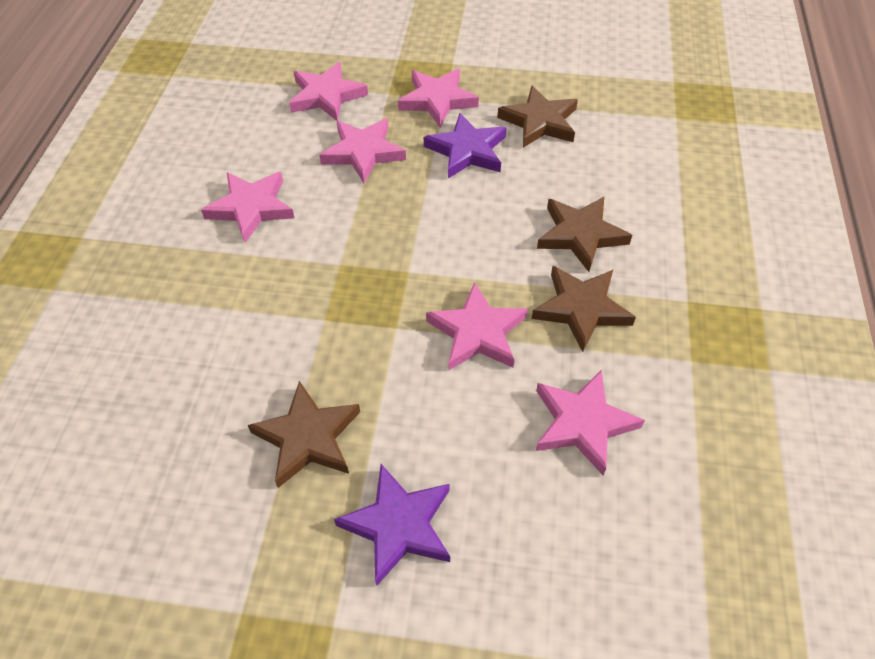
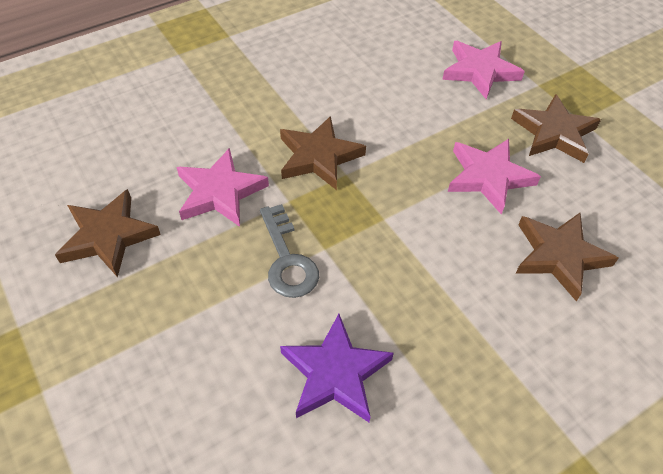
grey key: 0 -> 1
pink star: 6 -> 3
purple star: 2 -> 1

